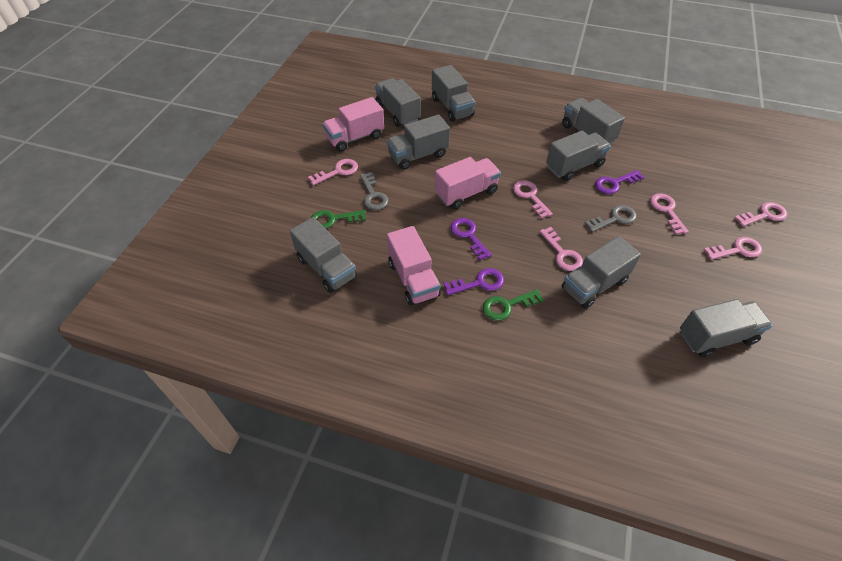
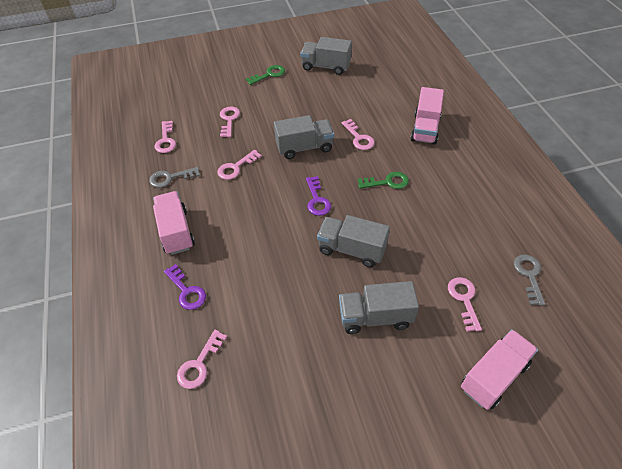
grey truck: 8 -> 4
purple key: 3 -> 2

